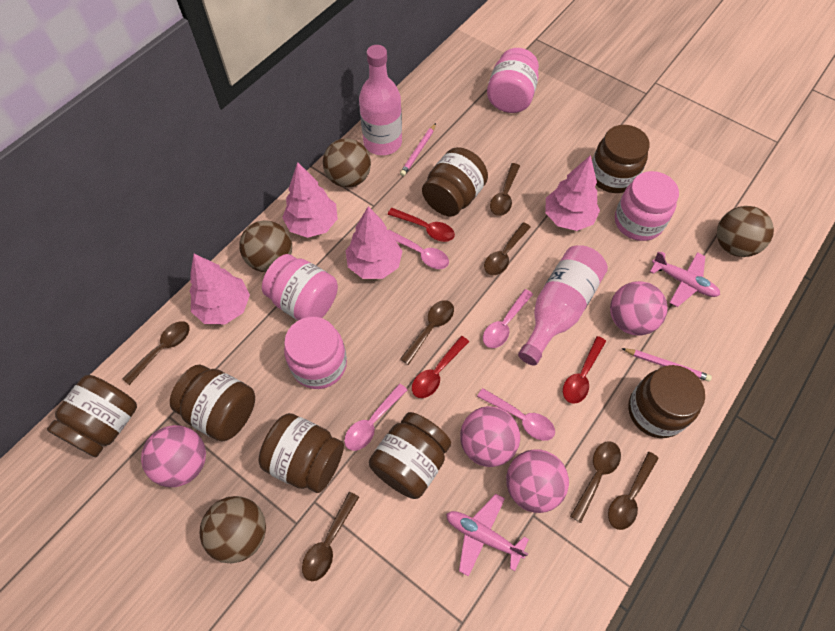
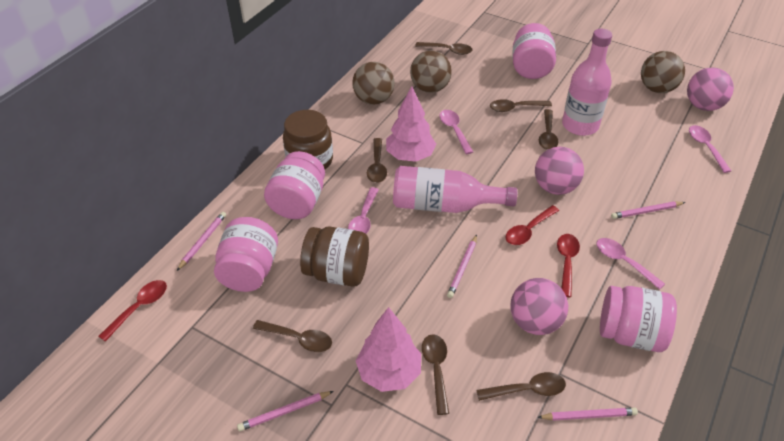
brown ball: 4 -> 3
brown jar: 7 -> 2
pink ball: 4 -> 3
pink pencil: 2 -> 5
pink plane: 2 -> 0
pink tree: 4 -> 2

